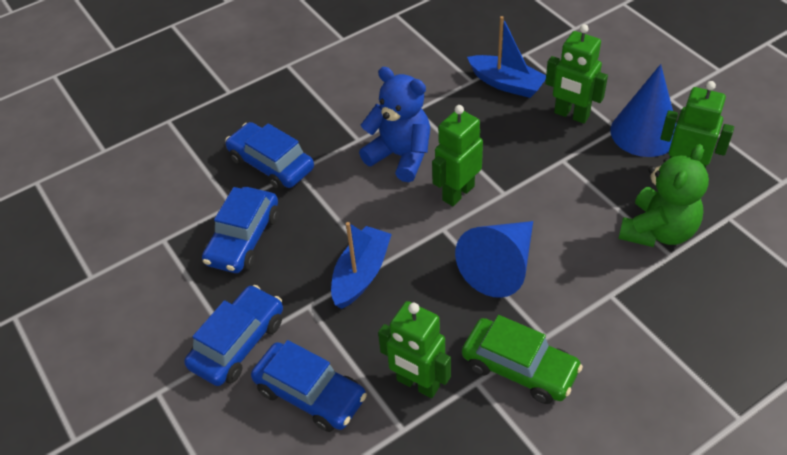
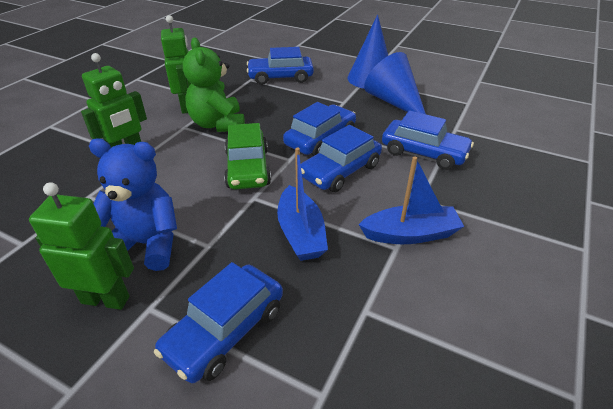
blue car: 4 -> 5
green robot: 4 -> 3

